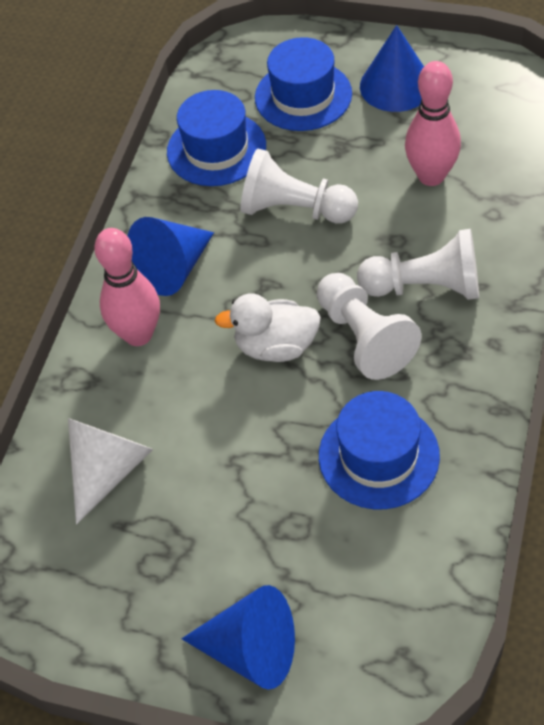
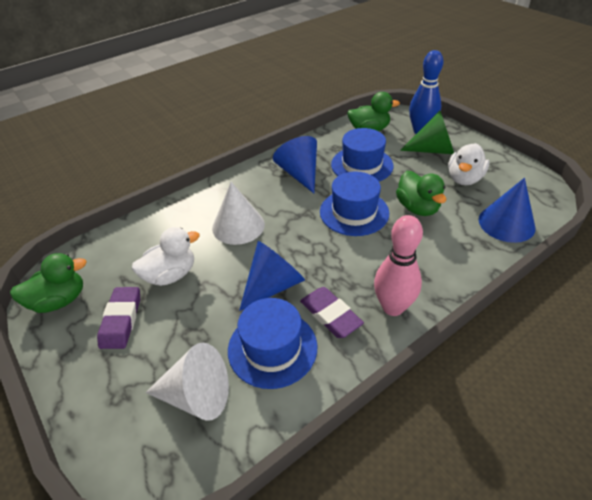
blue bowling pin: 0 -> 1
green cone: 0 -> 1
green duck: 0 -> 3
pink bowling pin: 2 -> 1
purple eraser: 0 -> 2
white cone: 1 -> 2
white duck: 1 -> 2
white pawn: 3 -> 0

